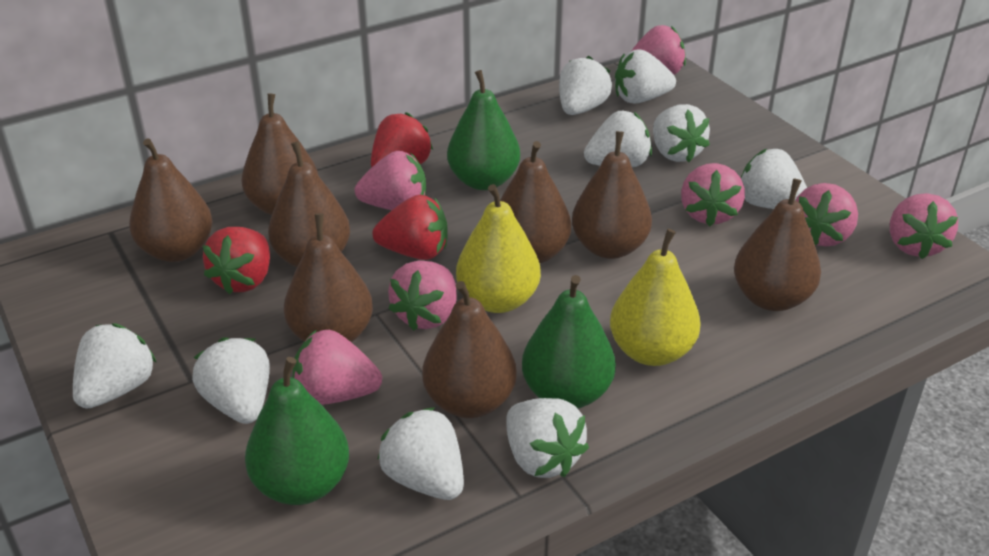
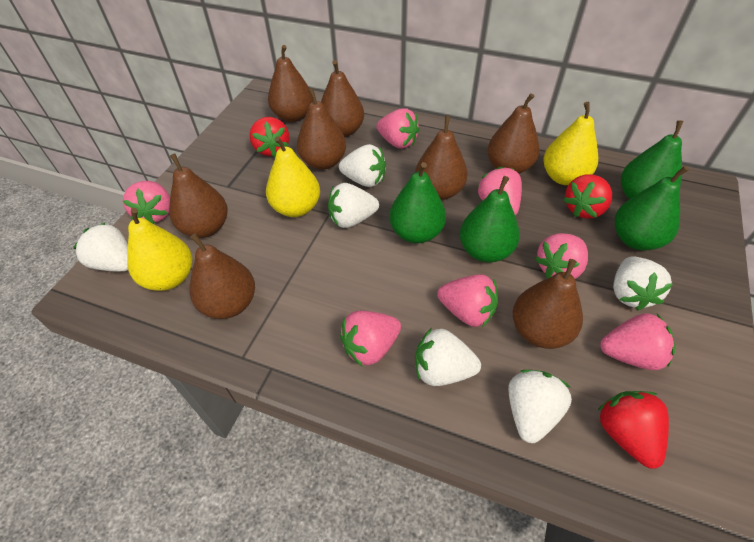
green pear: 3 -> 4
white strawberry: 9 -> 6
yellow pear: 2 -> 3

